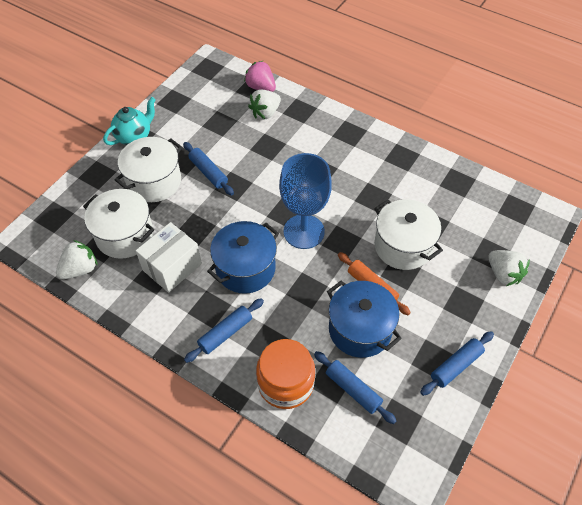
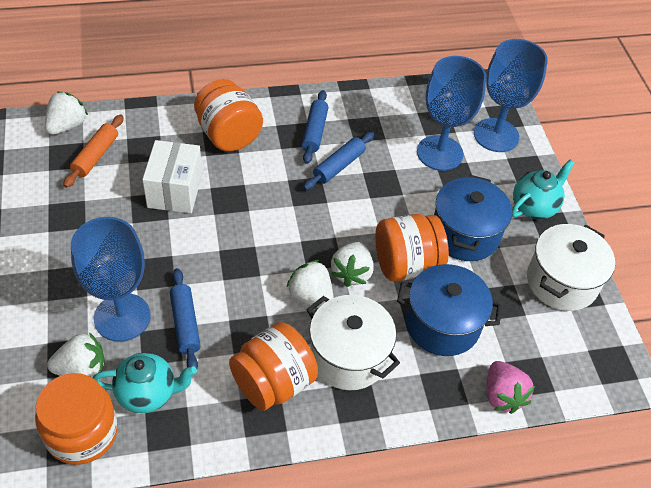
blue goblet: 1 -> 3
blue rolling pin: 4 -> 3
orange jar: 1 -> 4
turquoise teapot: 1 -> 2
white pot: 3 -> 2
white strawberry: 3 -> 4

